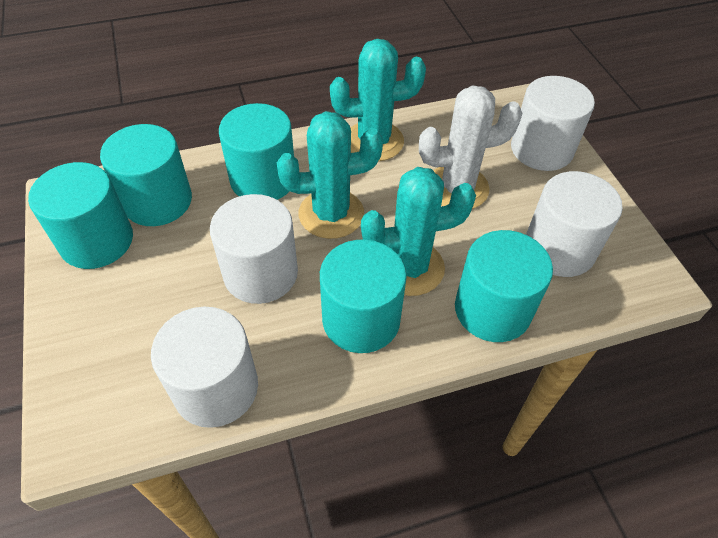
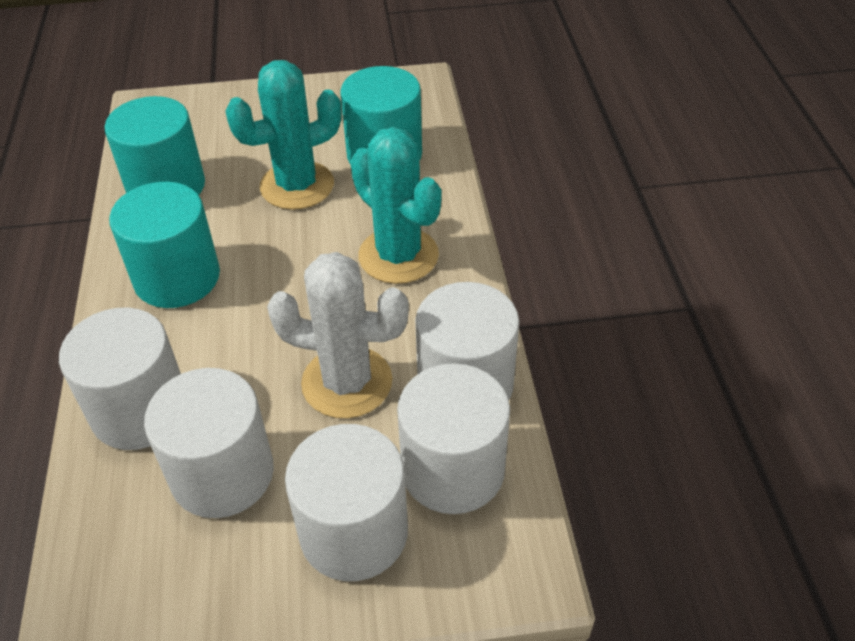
turquoise cactus: 3 -> 2
turquoise cylinder: 5 -> 3
white cylinder: 4 -> 5

